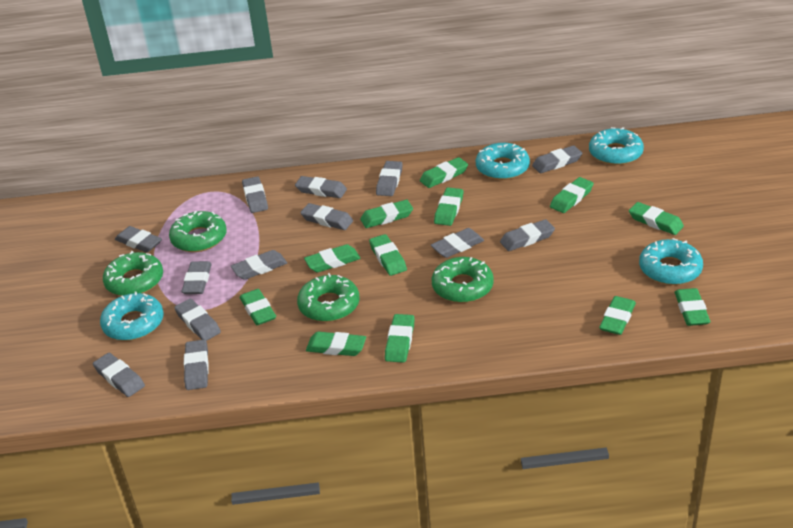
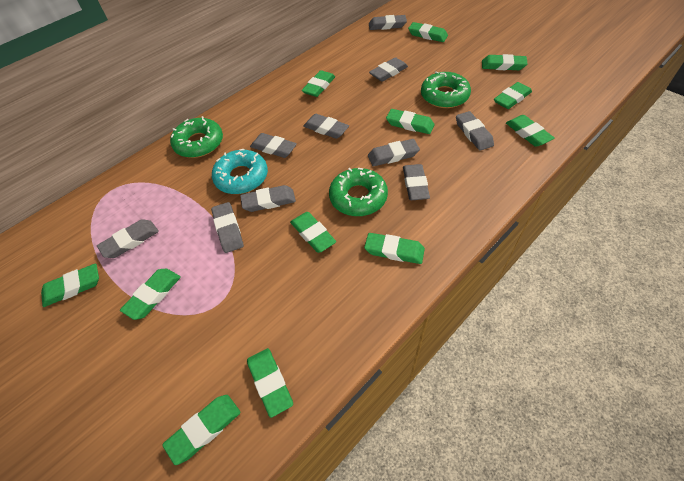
green donut: 4 -> 3
grey eraser: 13 -> 10
turquoise donut: 4 -> 1

